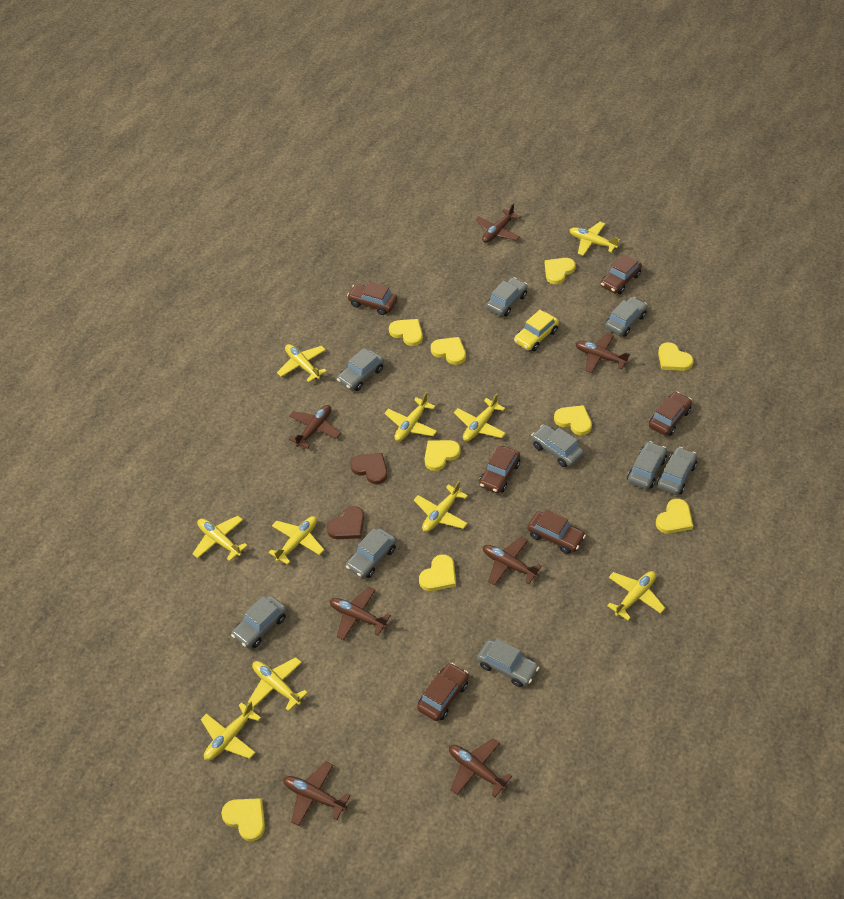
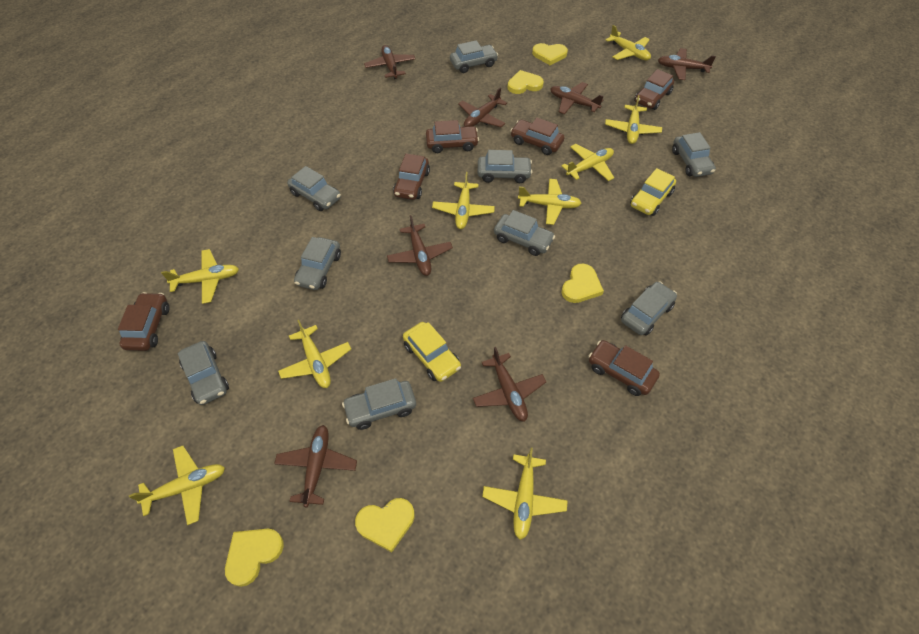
brown heart: 2 -> 0
yellow car: 1 -> 2
yellow heart: 9 -> 5
yellow plane: 10 -> 9

